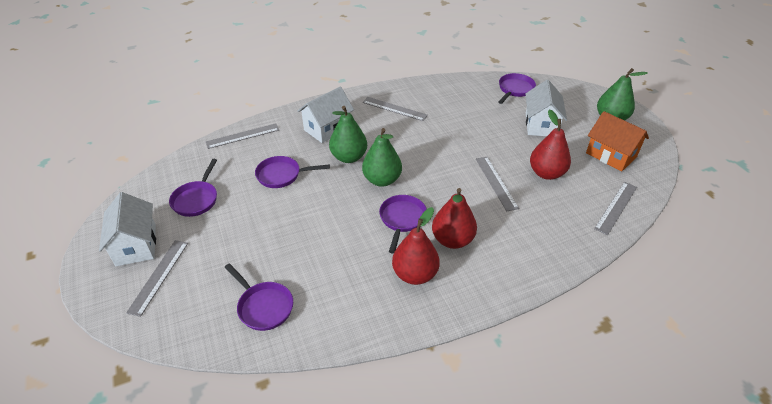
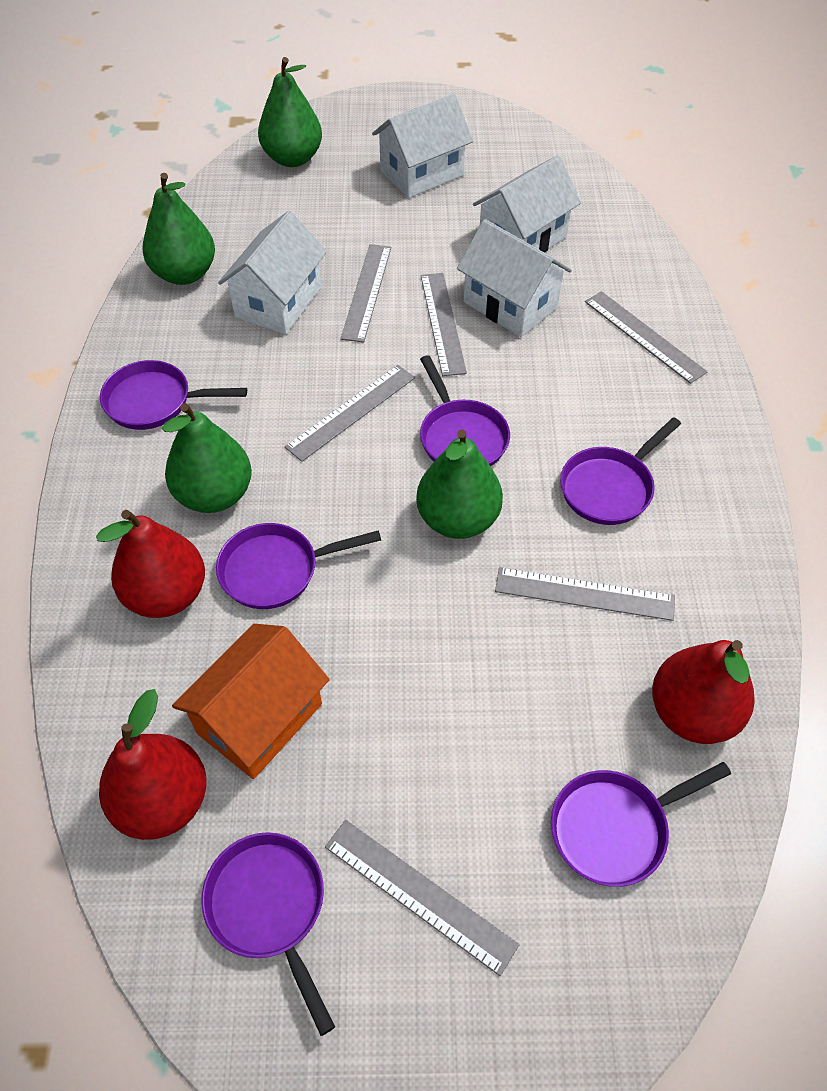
green pear: 3 -> 4
grey ruler: 5 -> 6
purple pan: 5 -> 6
white house: 3 -> 4

